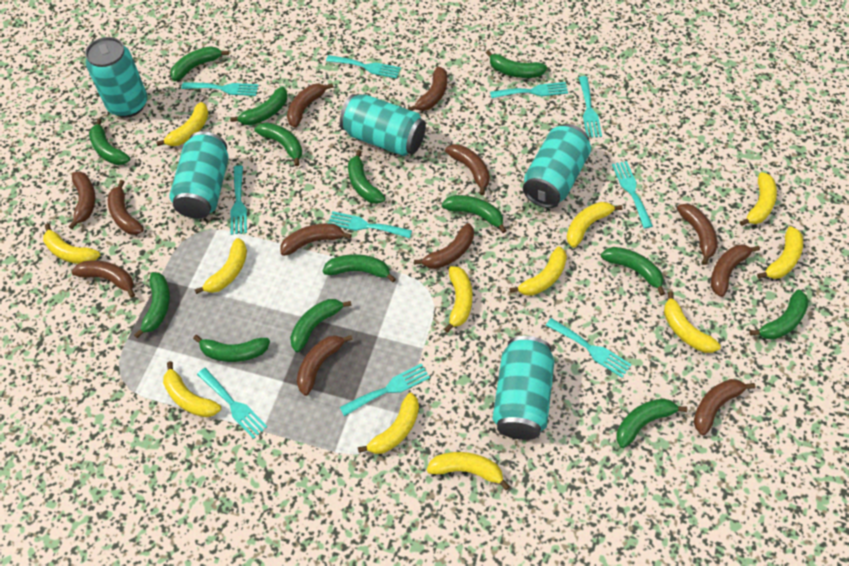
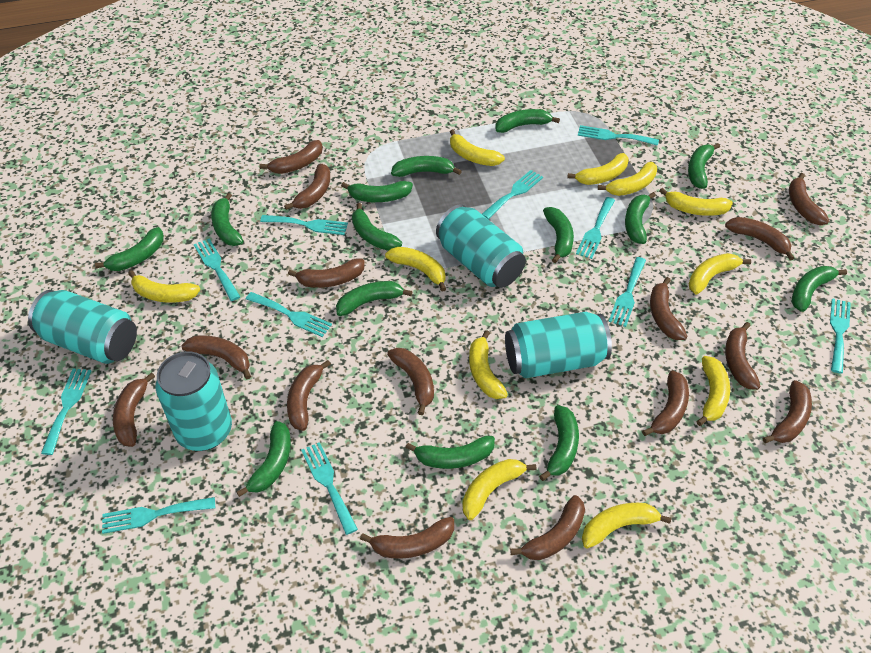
brown banana: 12 -> 15
turquoise can: 5 -> 4
turquoise fork: 10 -> 11
yellow banana: 12 -> 11

